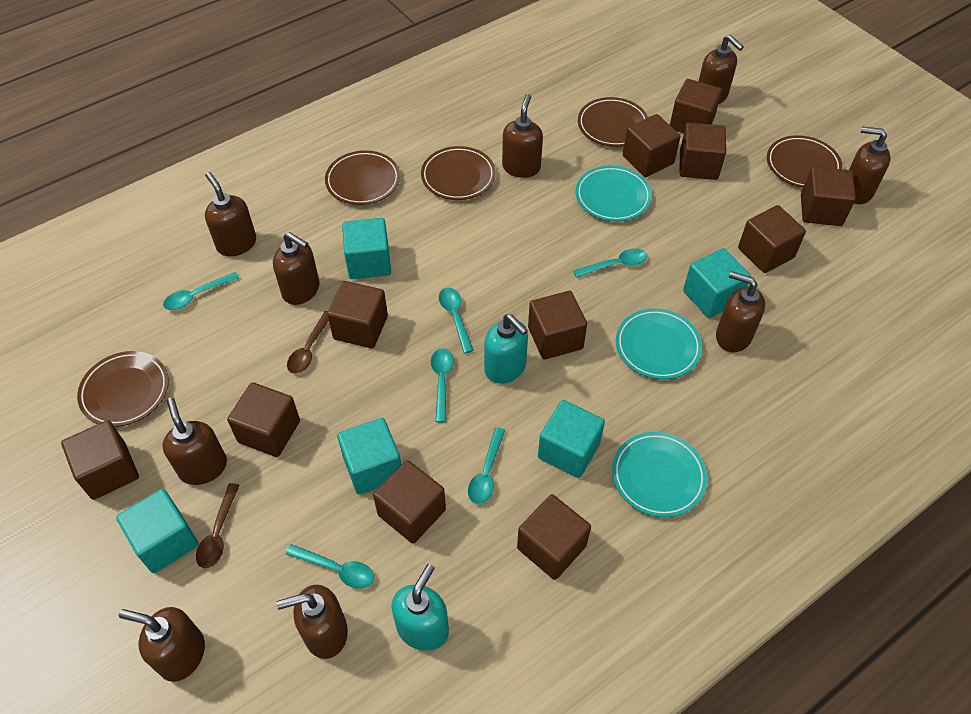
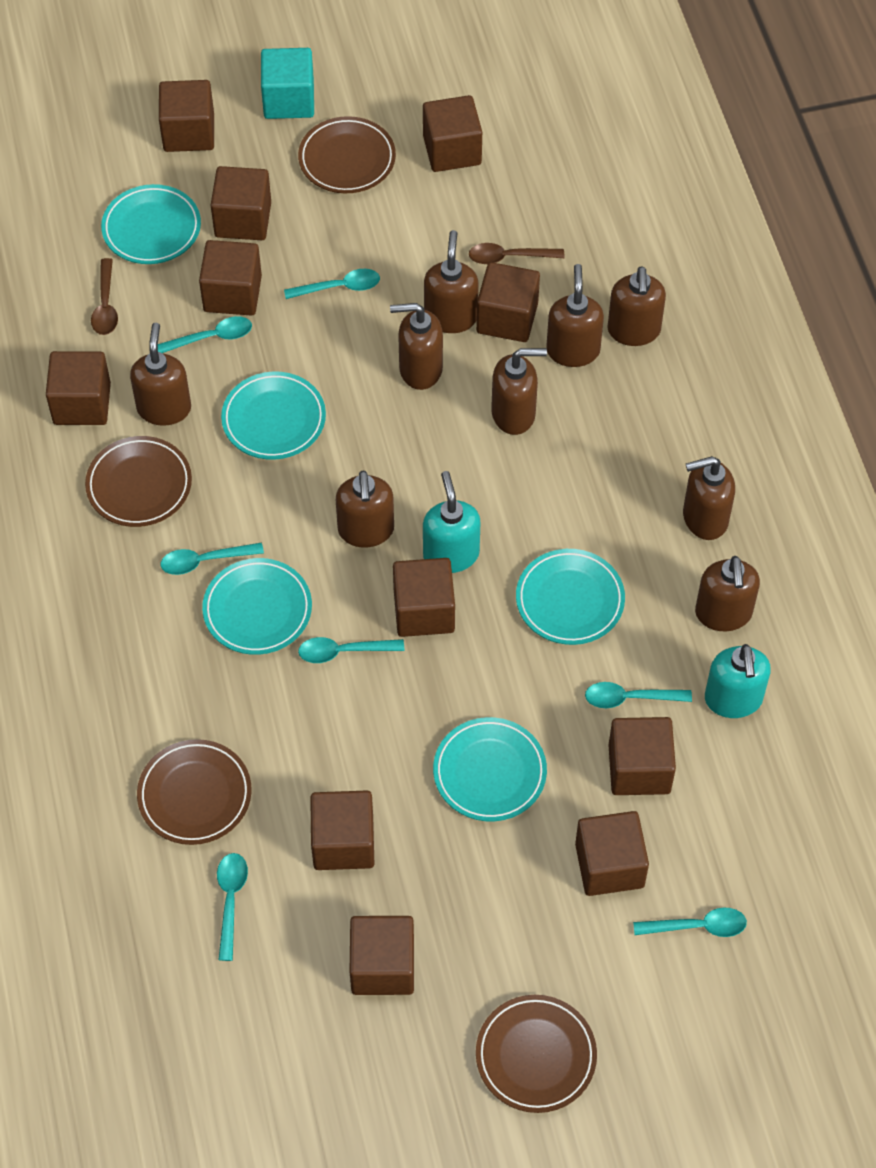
brown plate: 5 -> 4
turquoise cube: 5 -> 1
turquoise plate: 3 -> 5
turquoise spoon: 6 -> 7

